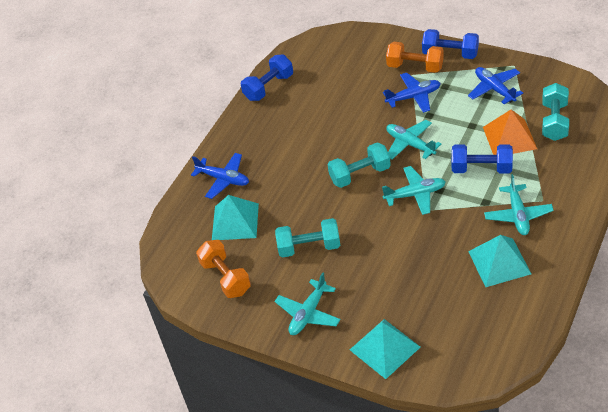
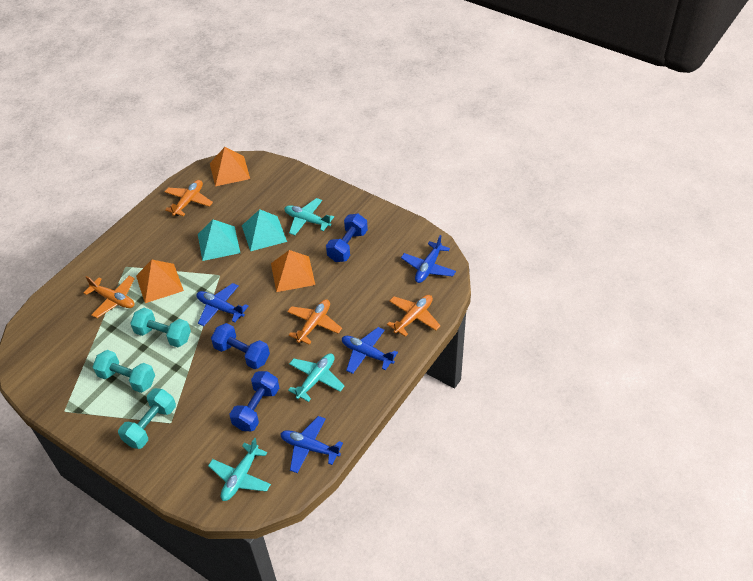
blue plane: 3 -> 4
orange dumbbell: 2 -> 0
orange plane: 0 -> 4
orange pyramid: 1 -> 3
turquoise plane: 4 -> 3
turquoise pyramid: 3 -> 2

